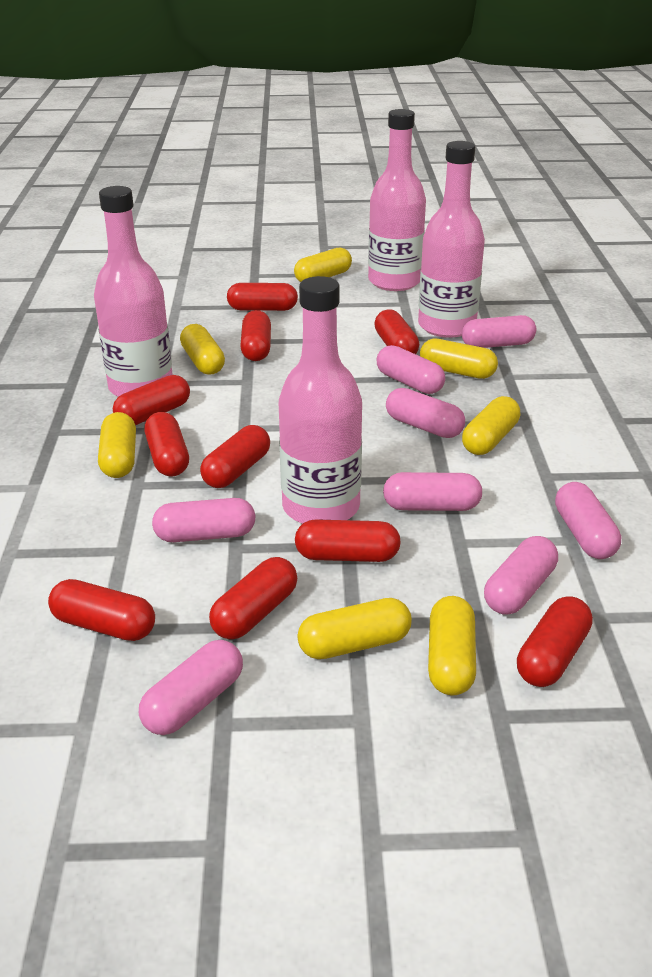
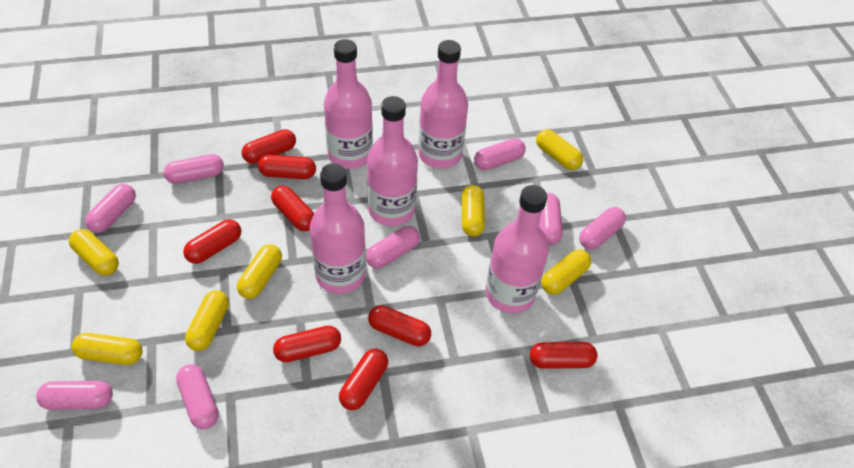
pink bottle: 4 -> 5
red capsule: 10 -> 8

